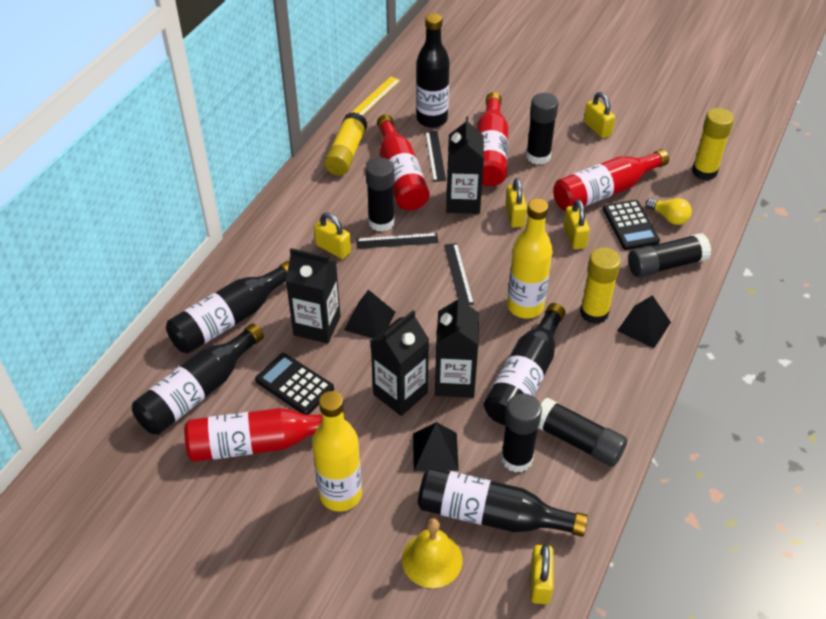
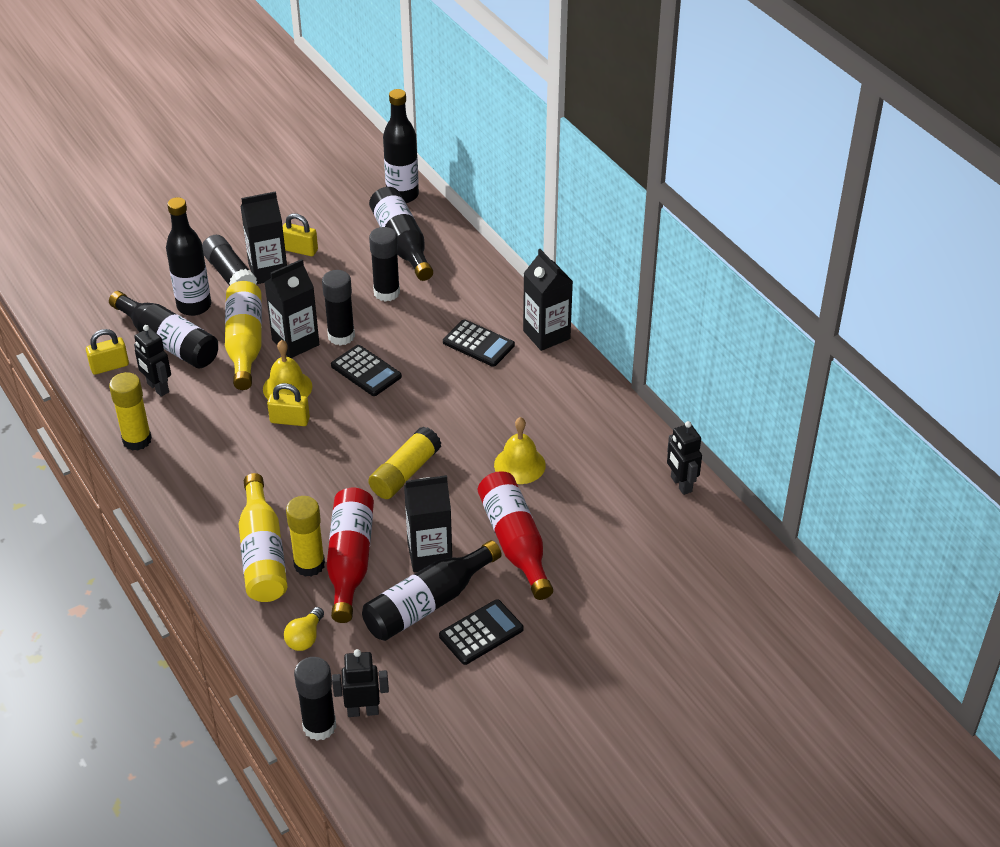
black calculator: 2 -> 3
black glue stick: 5 -> 4
black pyramid: 3 -> 0
black robot: 0 -> 3
black ruler: 3 -> 0
red bottle: 4 -> 2
yellow bell: 1 -> 2
yellow padlock: 5 -> 3
yellow ruler: 1 -> 0

